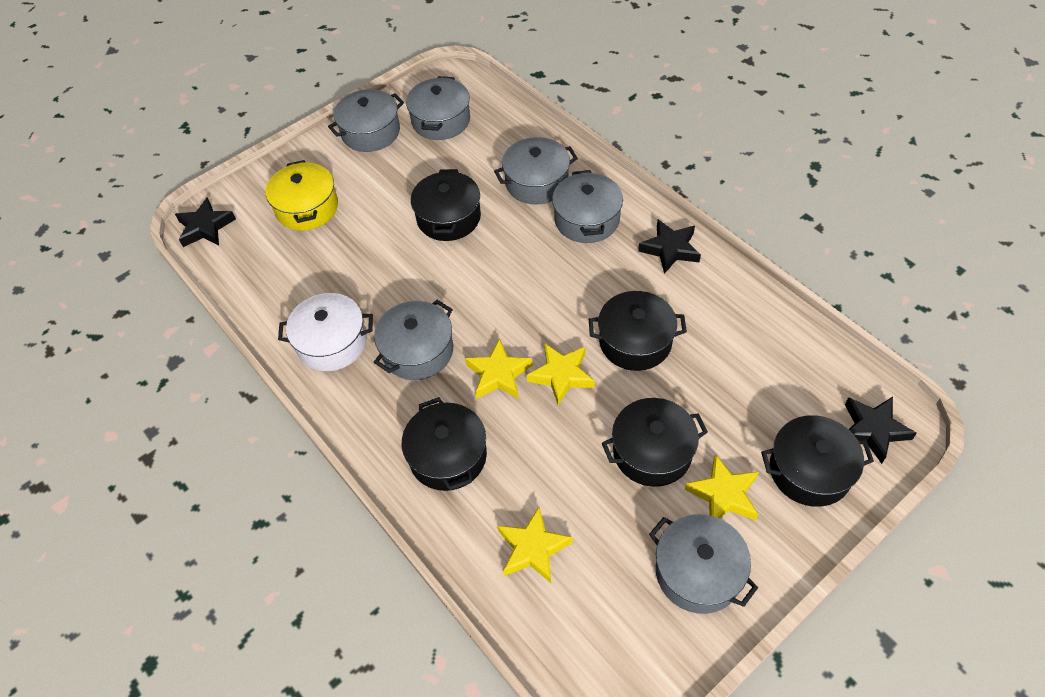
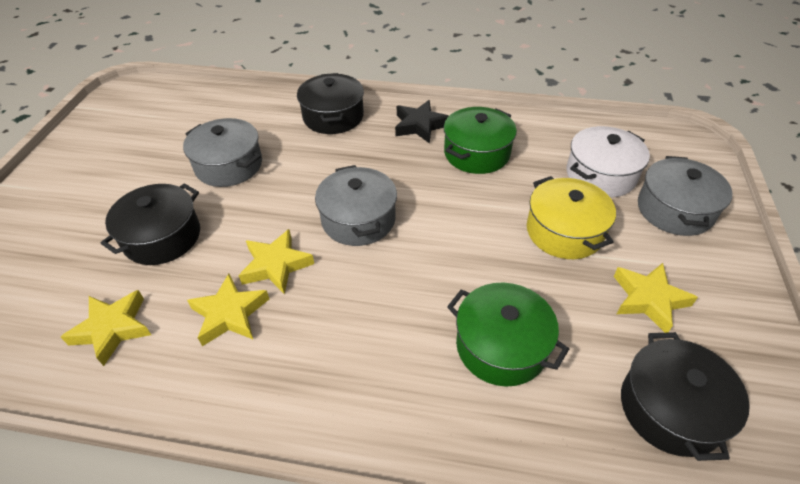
black pot: 5 -> 3
black star: 3 -> 1
green pot: 0 -> 2
grey pot: 6 -> 3

